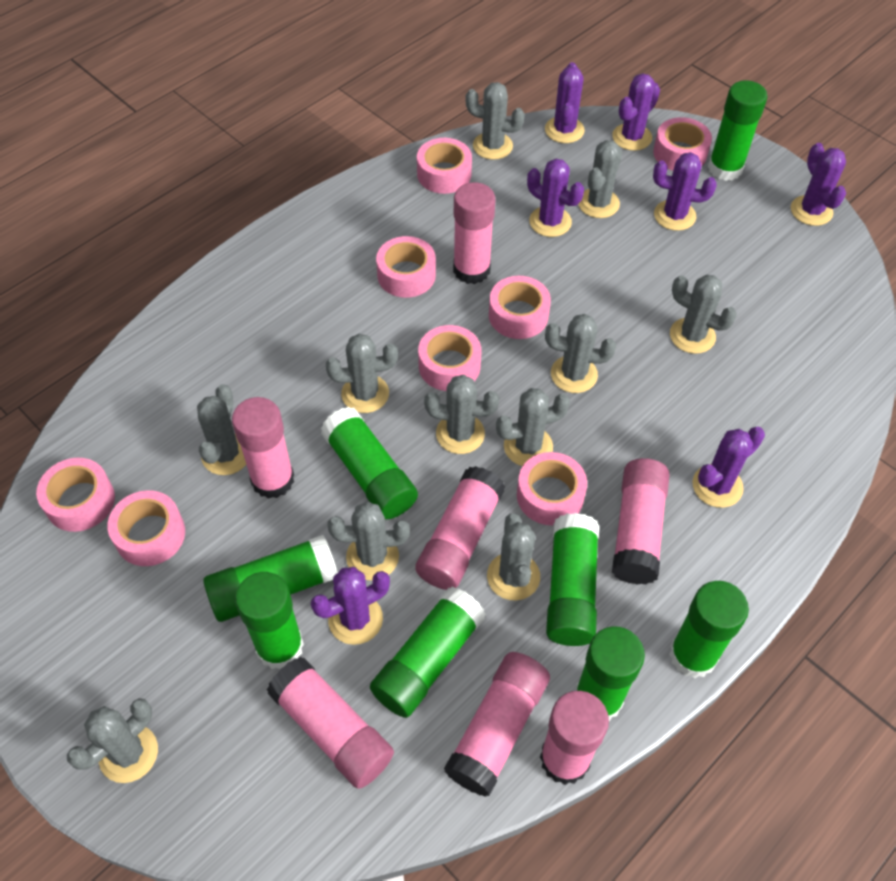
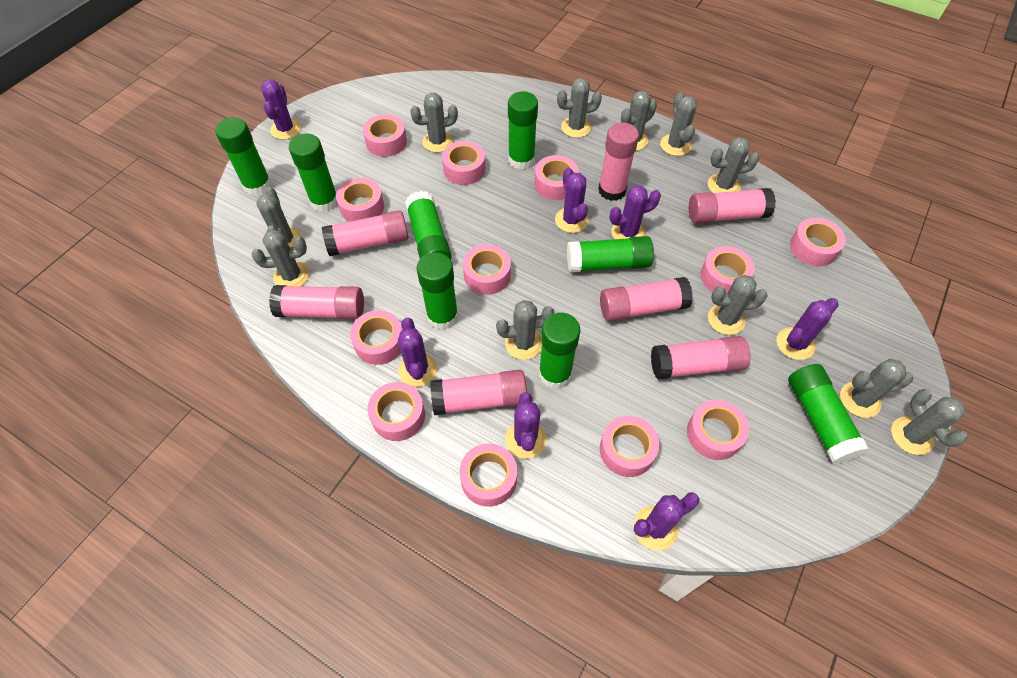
pink tape: 8 -> 12

